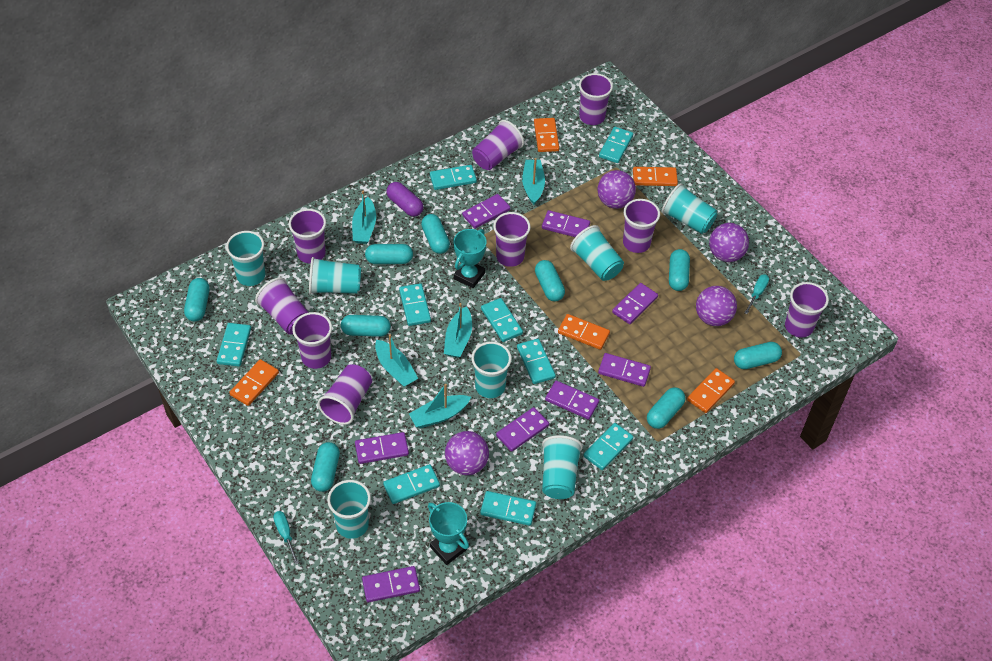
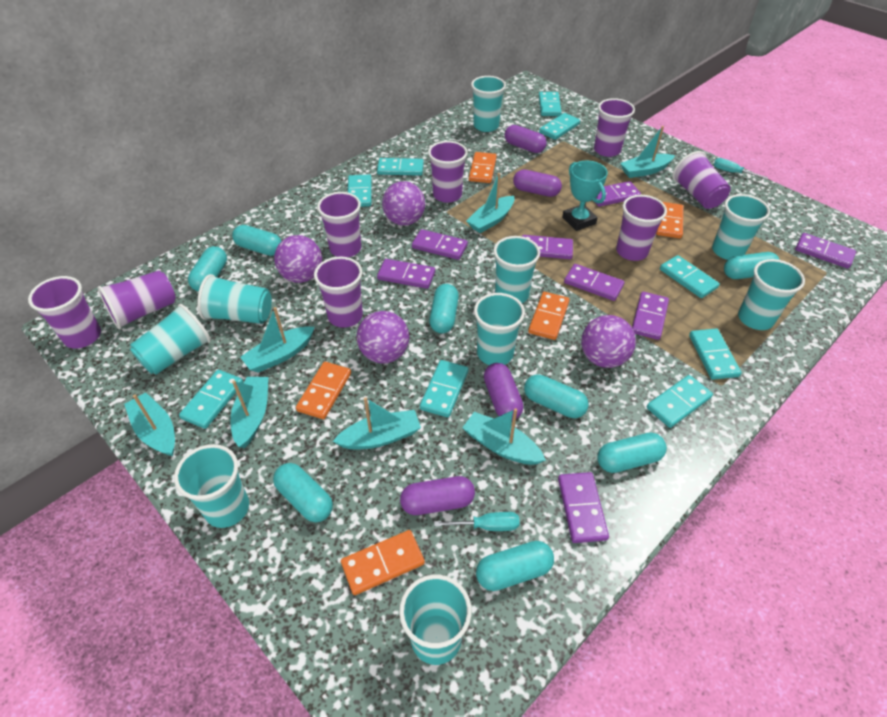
purple capsule: 1 -> 4
purple cup: 9 -> 8
turquoise boat: 5 -> 7
turquoise capsule: 9 -> 8
turquoise cup: 7 -> 9
turquoise trophy: 2 -> 1

